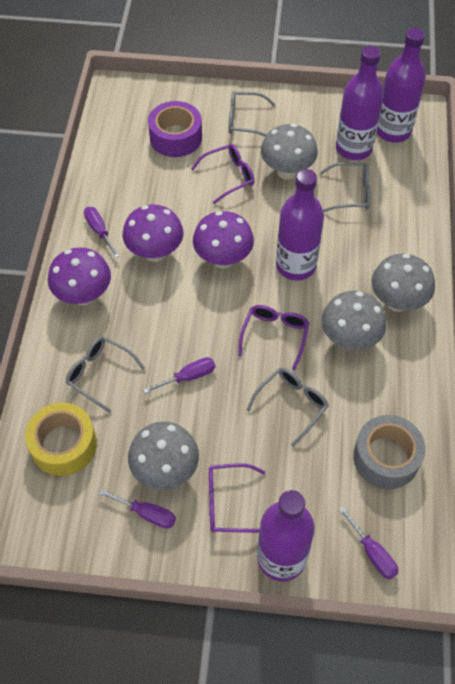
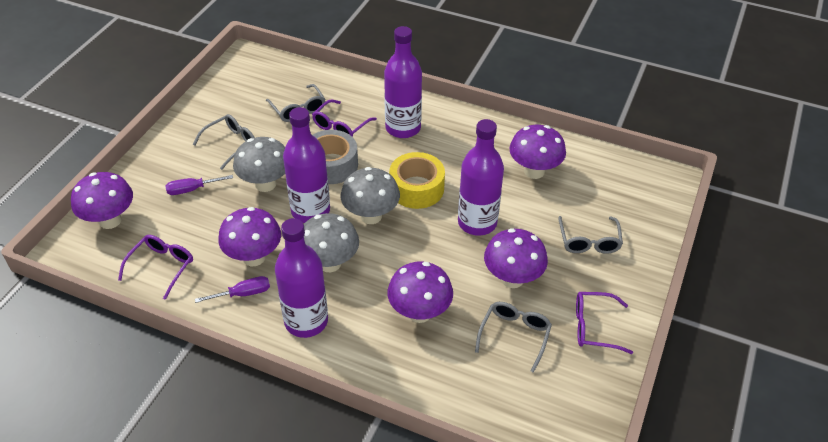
grey mushroom: 4 -> 3
purple mushroom: 3 -> 5
purple screwdriver: 4 -> 2
purple tape: 1 -> 0

